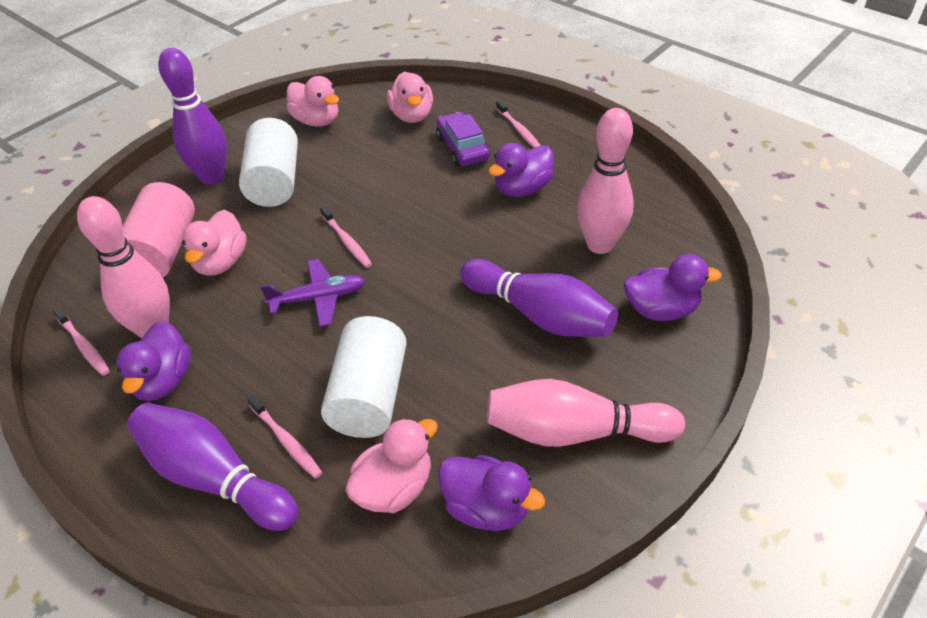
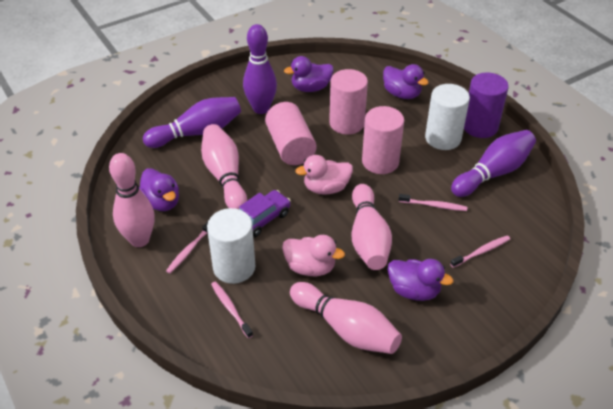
pink bowling pin: 3 -> 4
pink cylinder: 1 -> 3
pink duck: 4 -> 2
purple cylinder: 0 -> 1
purple plane: 1 -> 0

